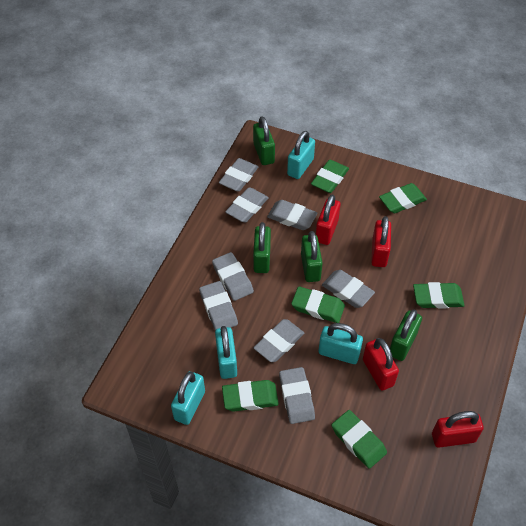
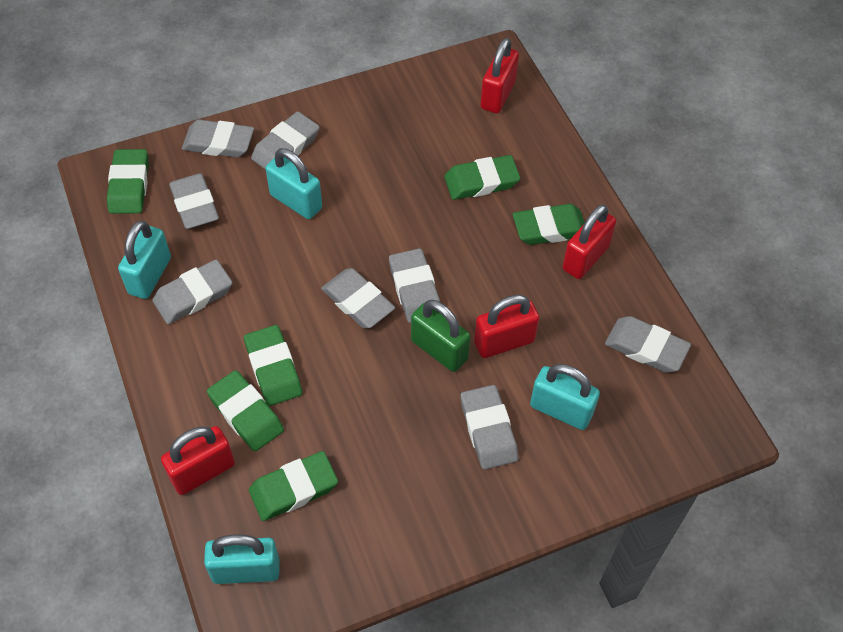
green padlock: 4 -> 1

